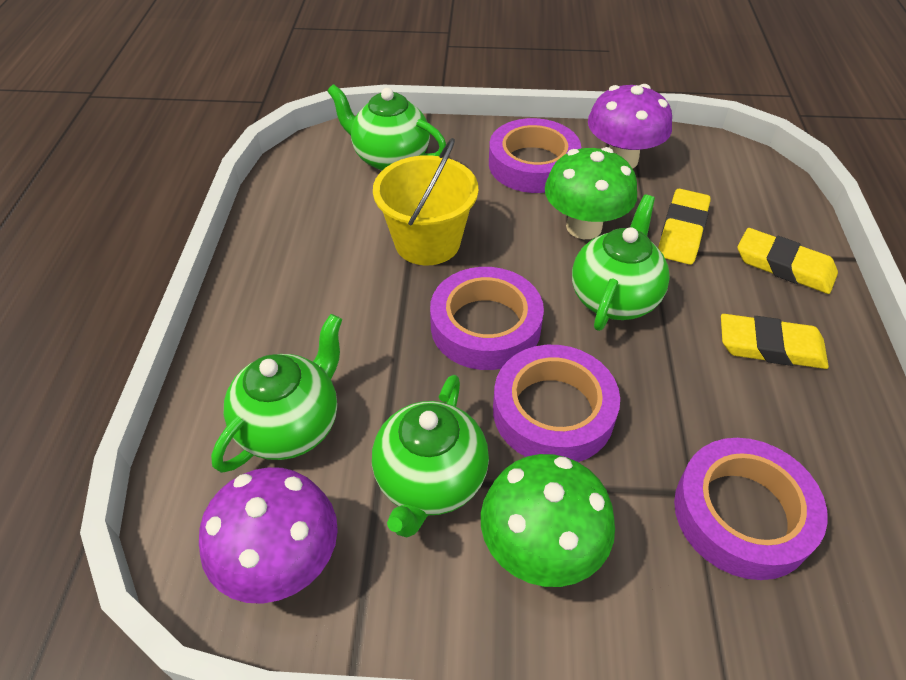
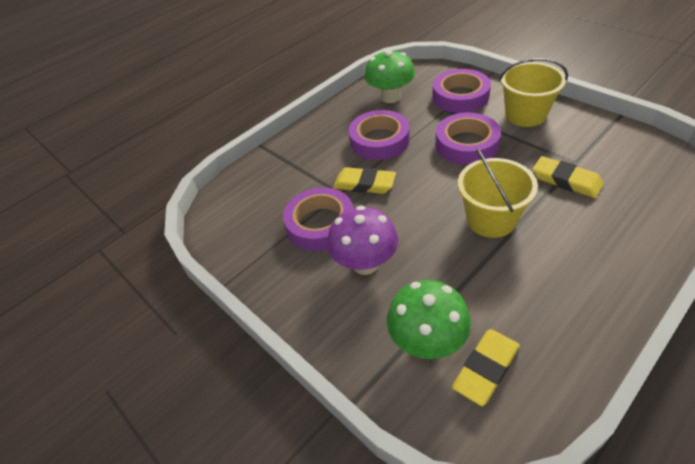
green teapot: 4 -> 0
purple mushroom: 2 -> 1
yellow bucket: 1 -> 2

